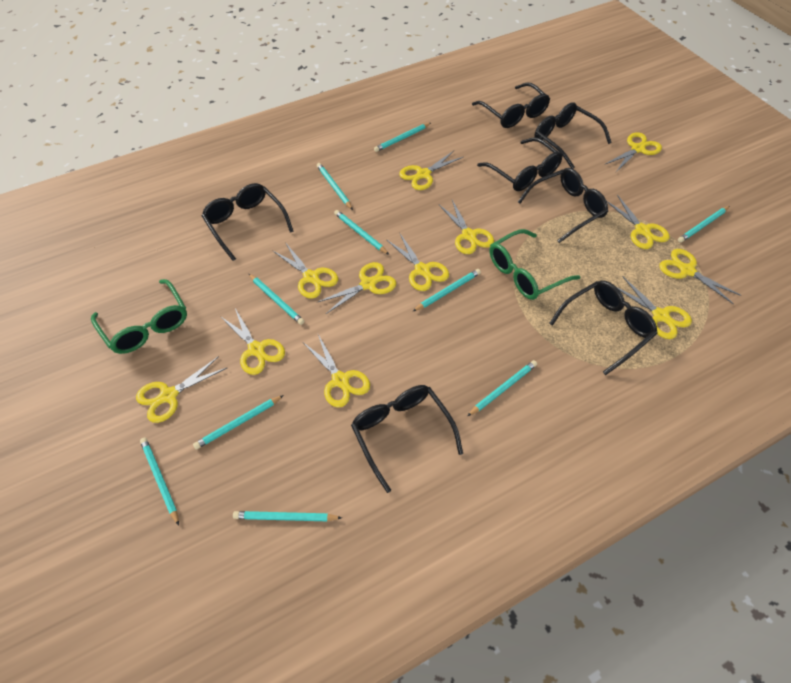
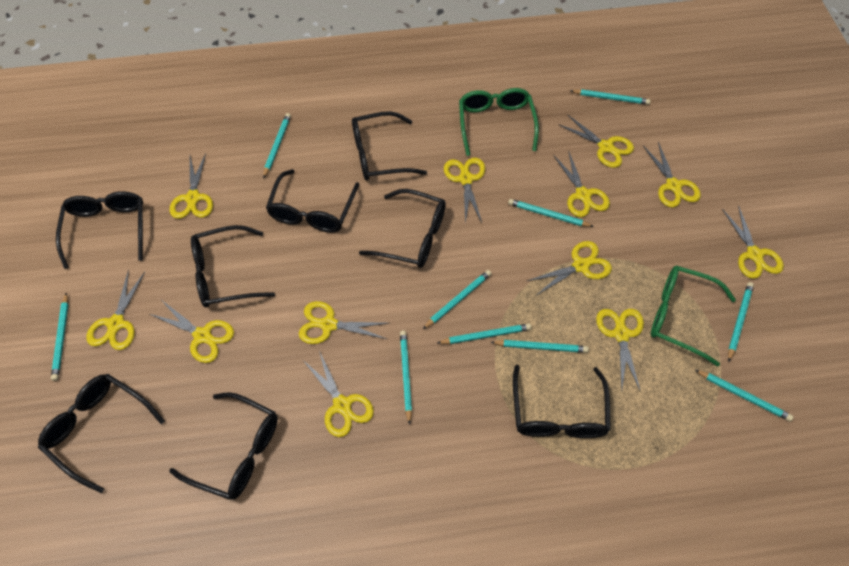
black glasses: 7 -> 8

